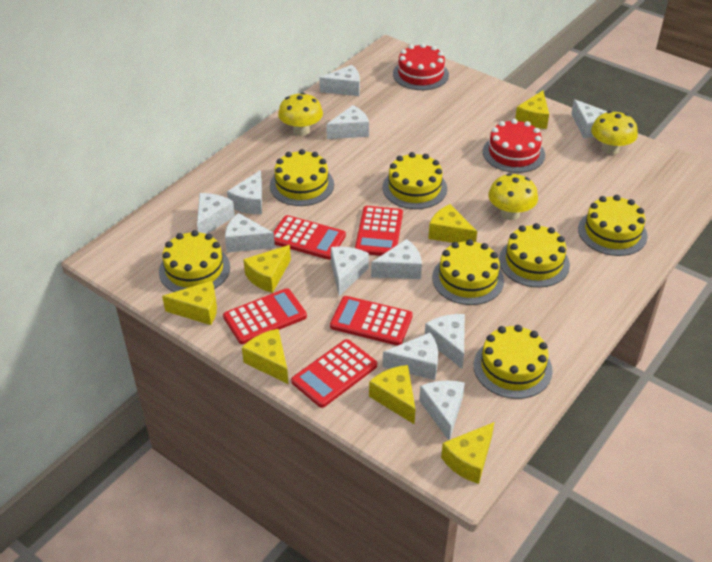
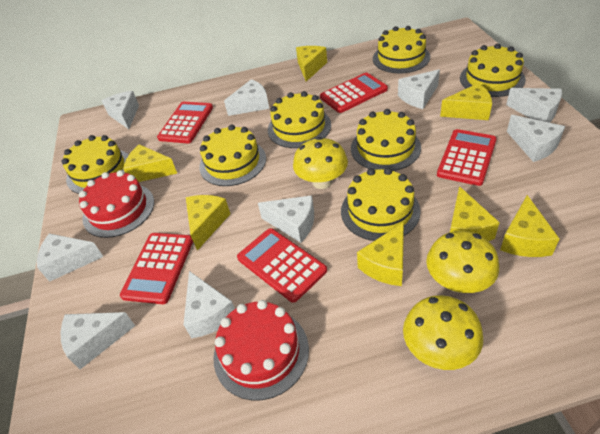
white cheese: 11 -> 9

